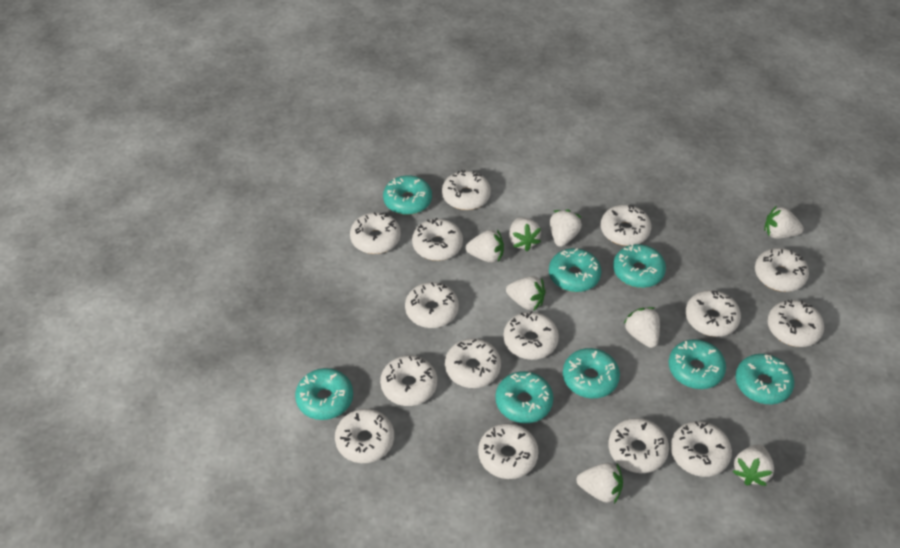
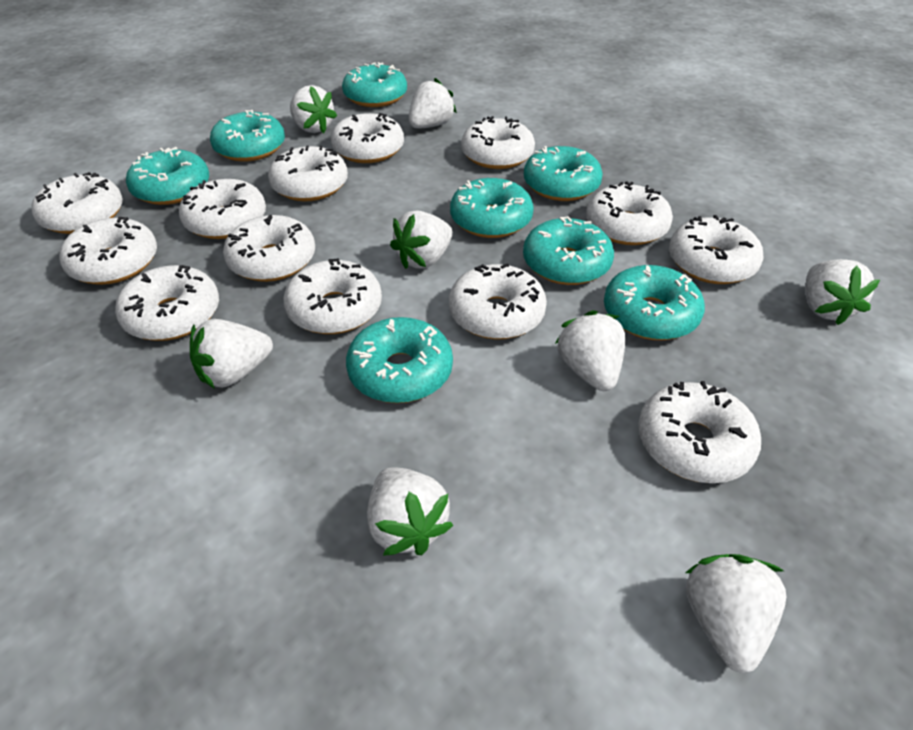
white donut: 15 -> 13

